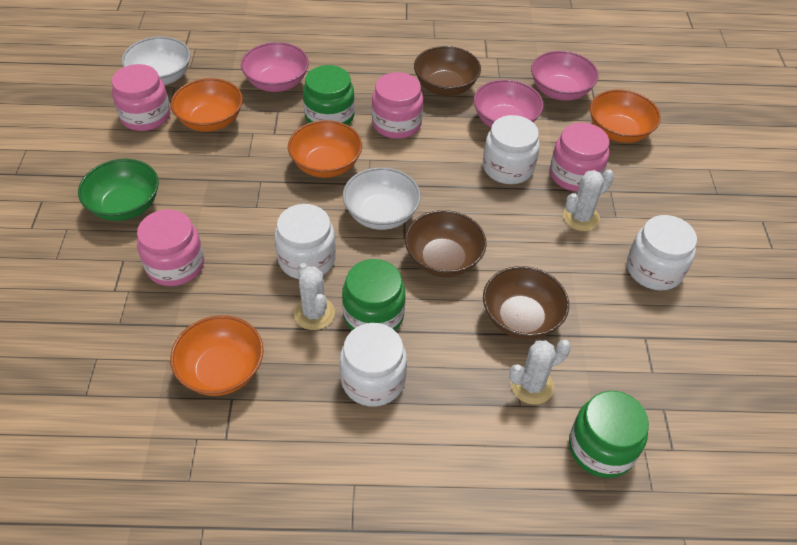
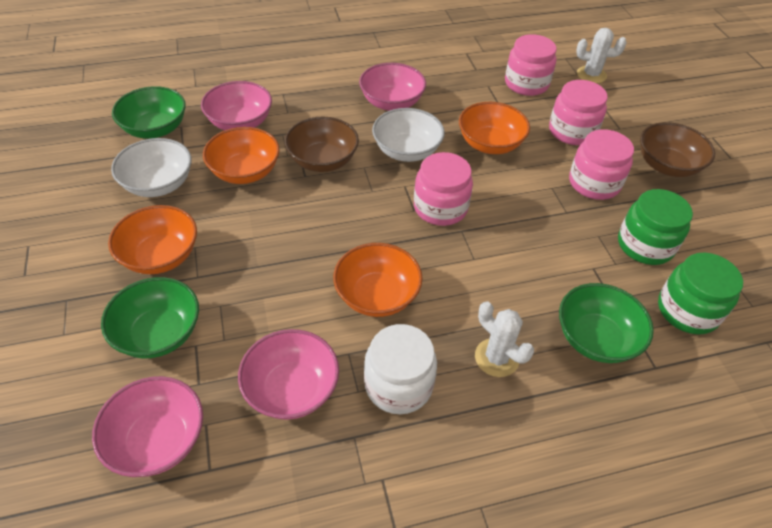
brown bowl: 3 -> 2
green bowl: 1 -> 3
green jar: 3 -> 2
pink bowl: 3 -> 4
white cactus: 3 -> 2
white jar: 4 -> 1

